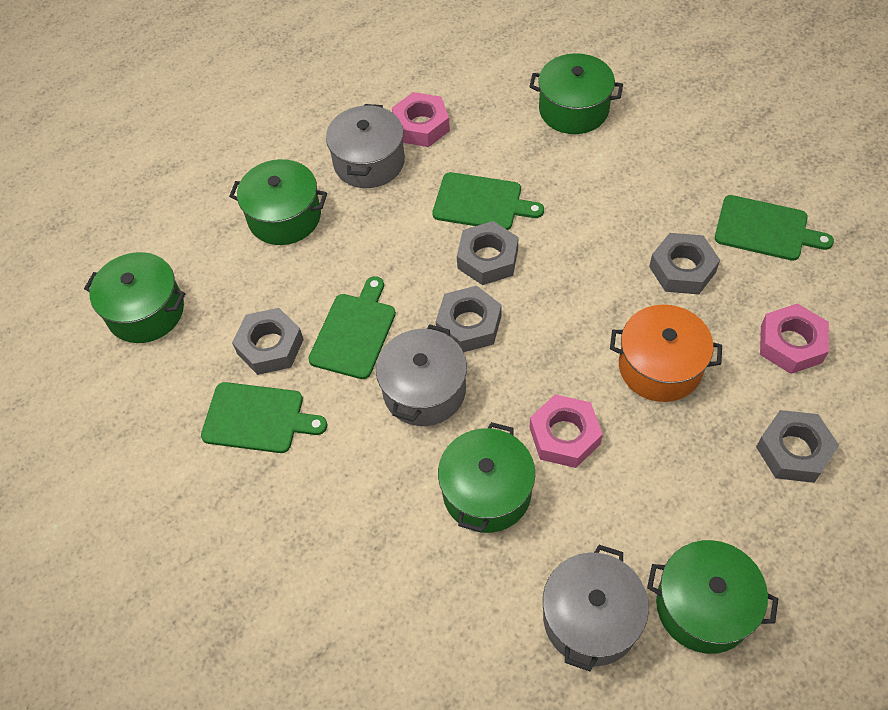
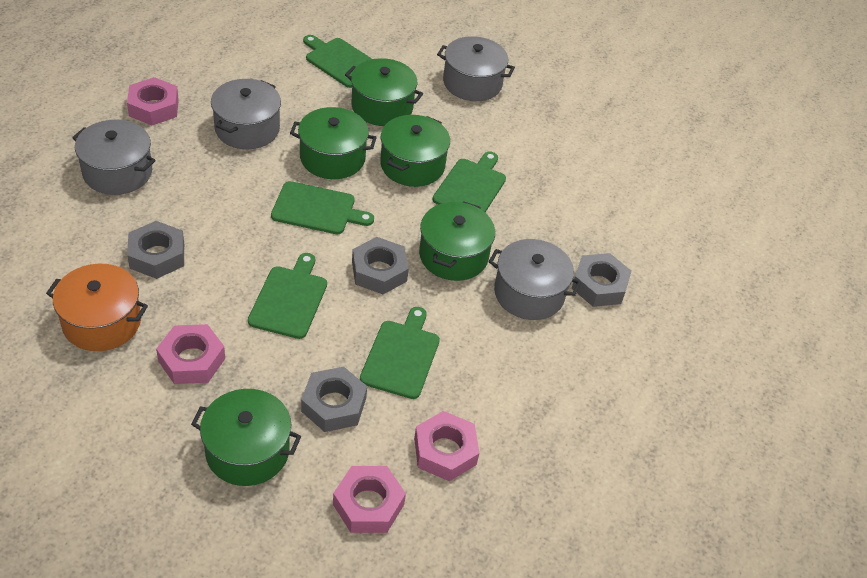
green cutting board: 4 -> 5
grey nut: 5 -> 4
grey pot: 3 -> 4
pink nut: 3 -> 4

